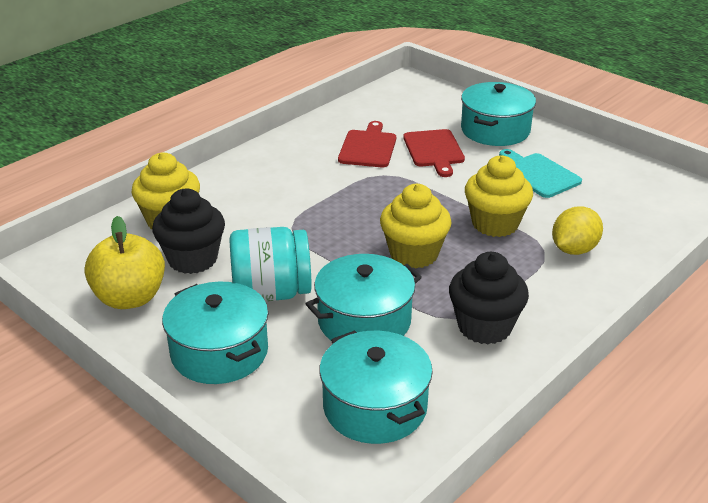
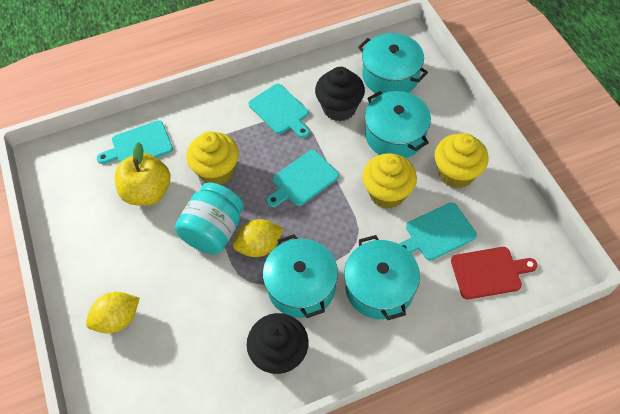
red cutting board: 2 -> 1
turquoise cutting board: 1 -> 4
yellow lemon: 1 -> 2

